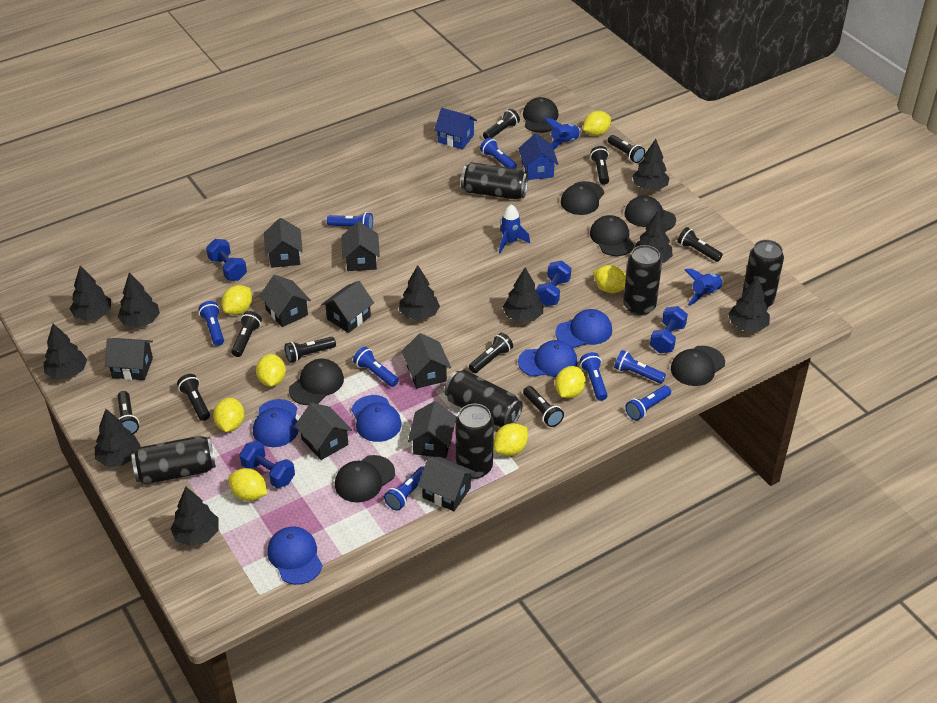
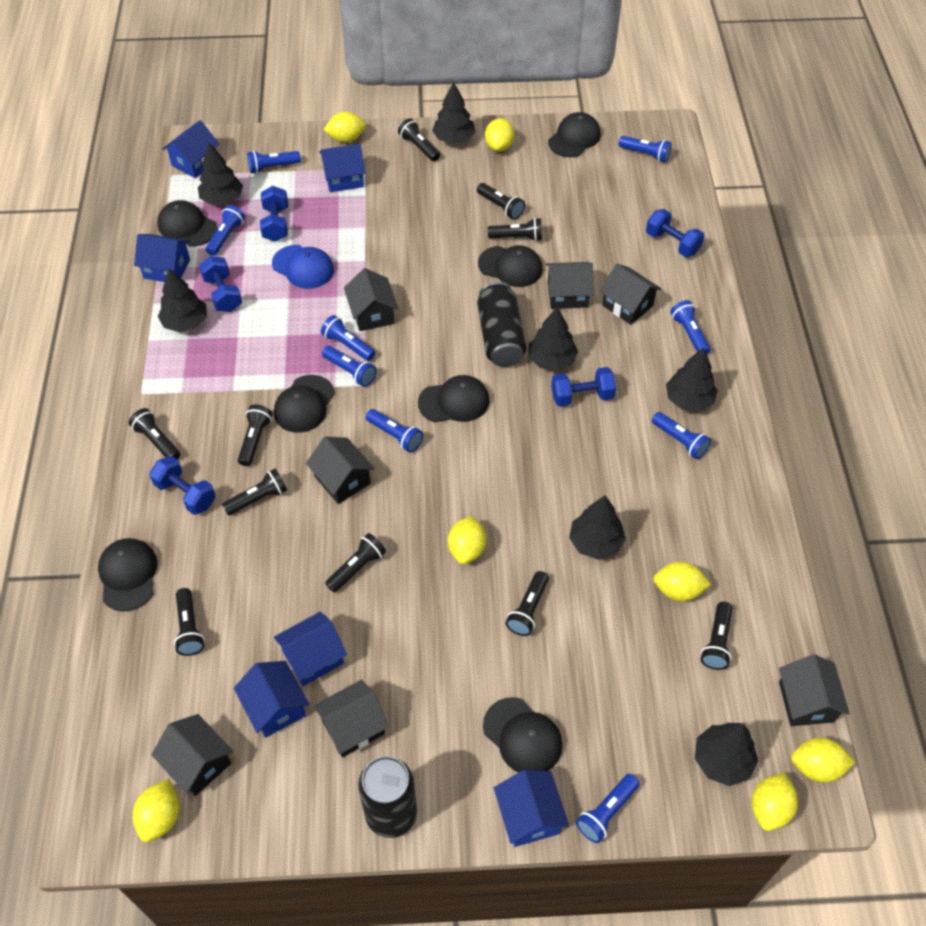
black can: 6 -> 2
black house: 9 -> 7
black tree: 10 -> 7
blue cap: 5 -> 1
blue dumbbell: 4 -> 5
blue flashlight: 8 -> 9
blue house: 2 -> 6
blue rocket: 3 -> 0
yellow lemon: 8 -> 7

